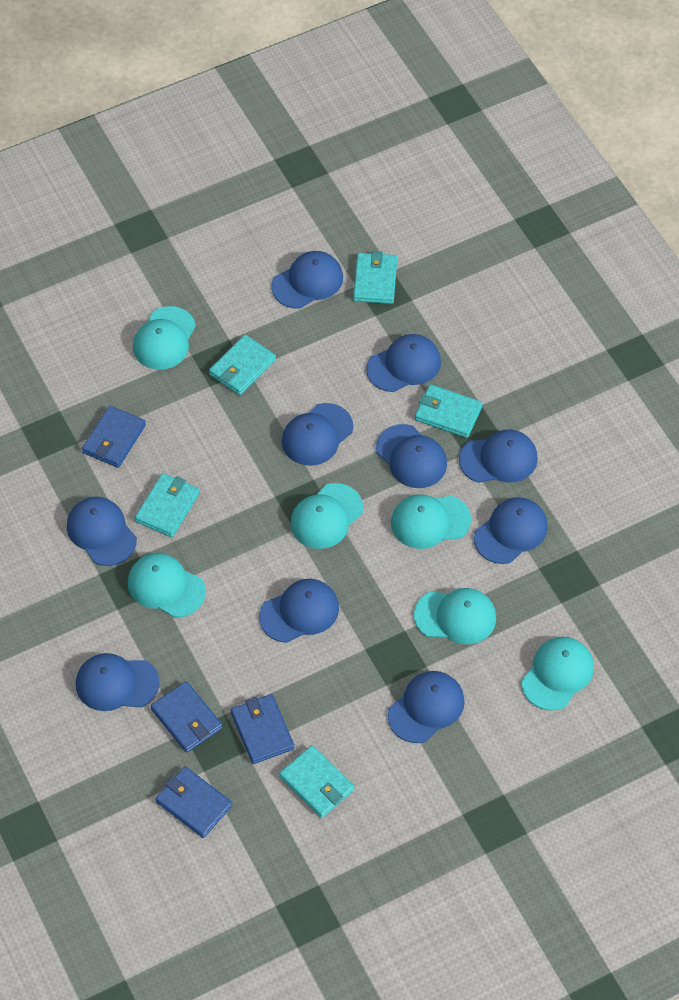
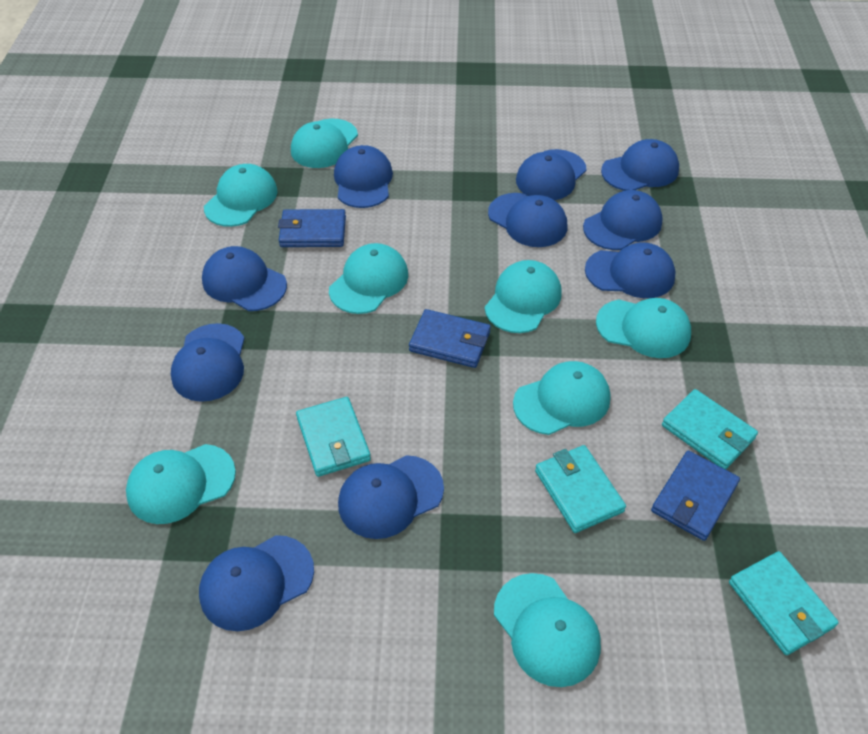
blue wallet: 4 -> 3
turquoise cap: 6 -> 8
turquoise wallet: 5 -> 4

